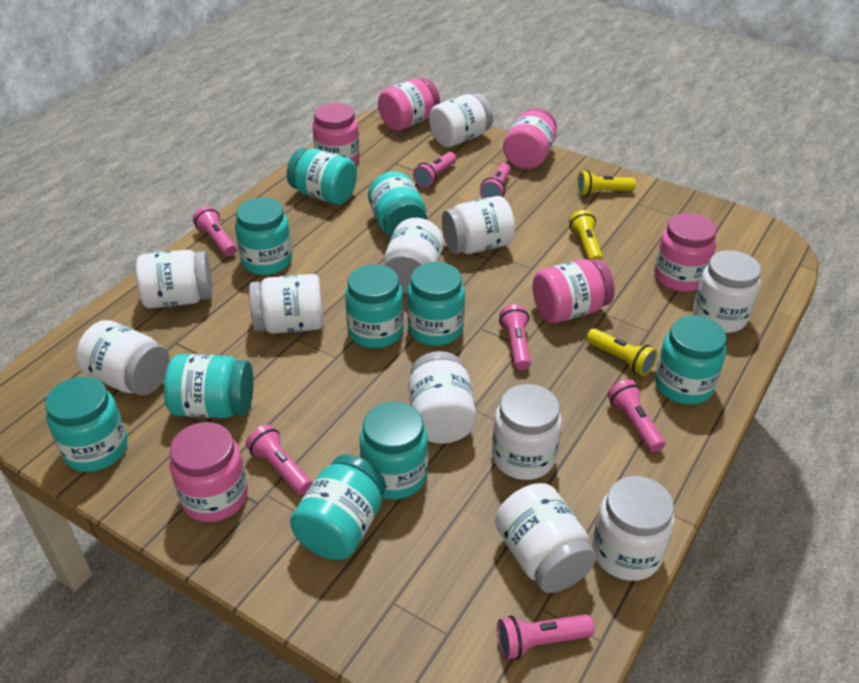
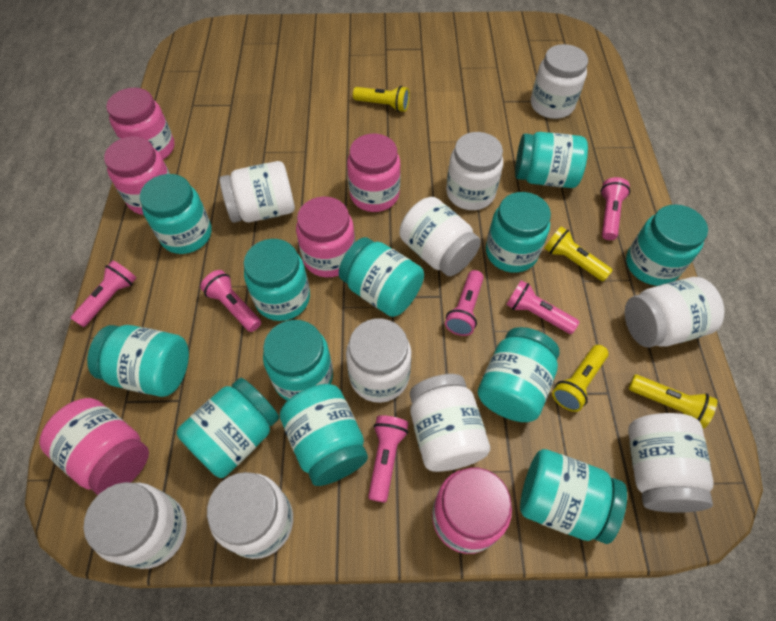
pink flashlight: 7 -> 6
turquoise jar: 10 -> 12
white jar: 11 -> 10
yellow flashlight: 3 -> 4

